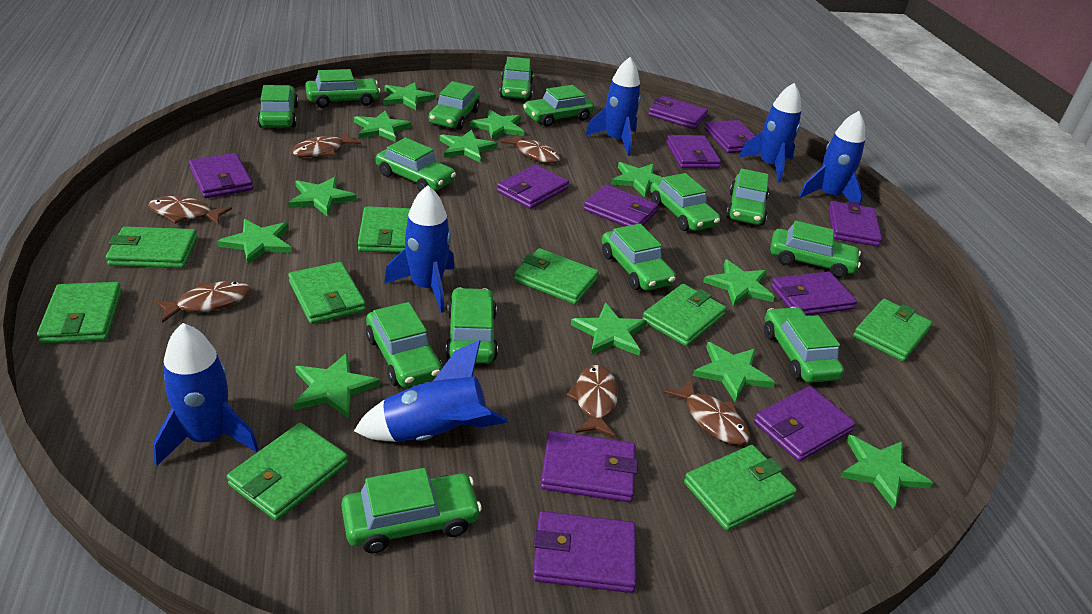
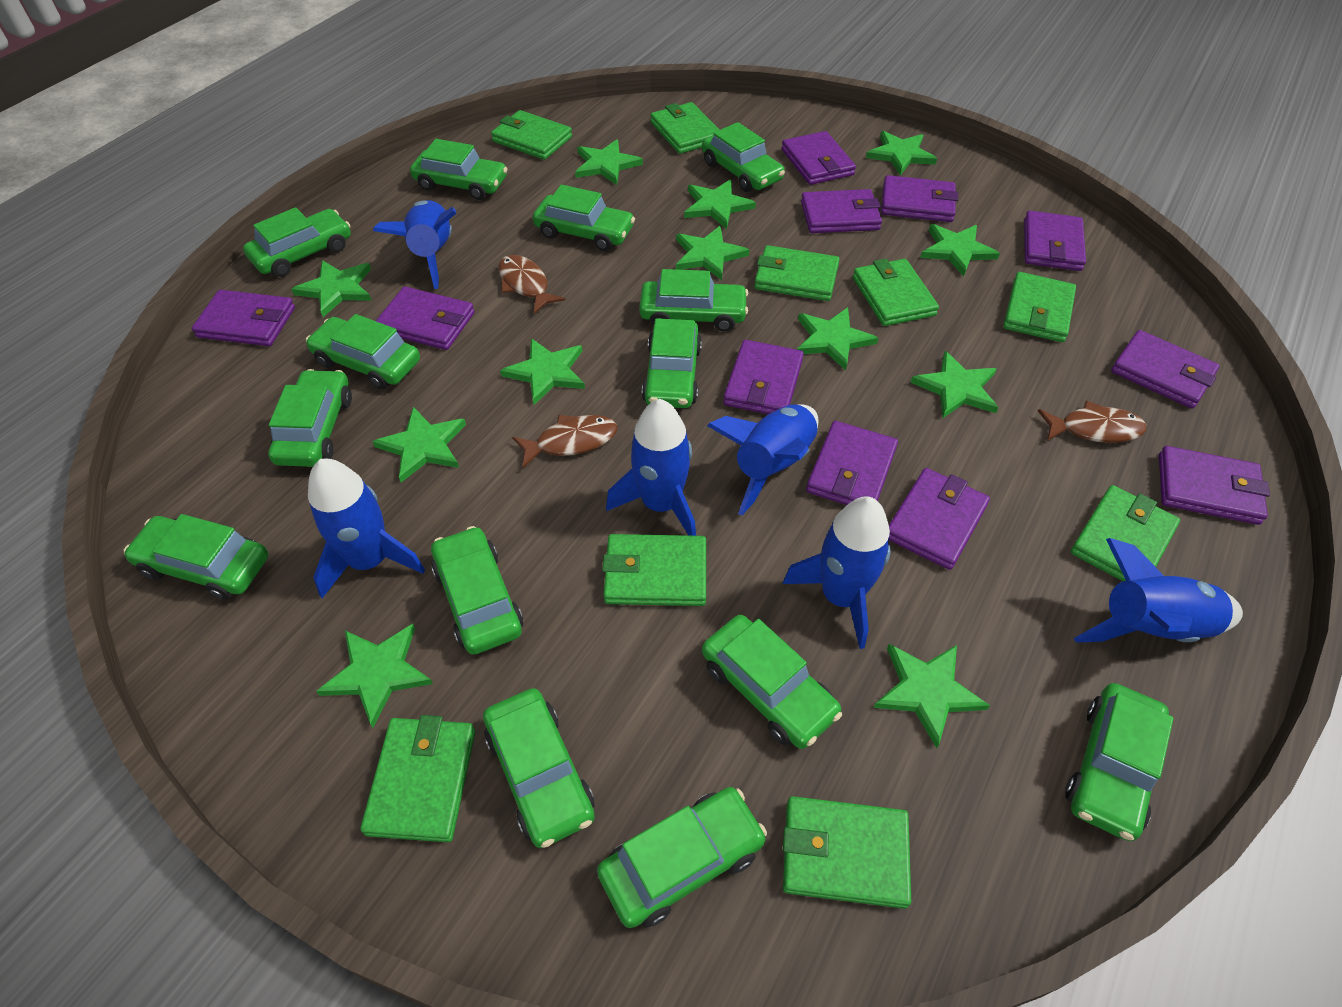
brown fish: 6 -> 3

